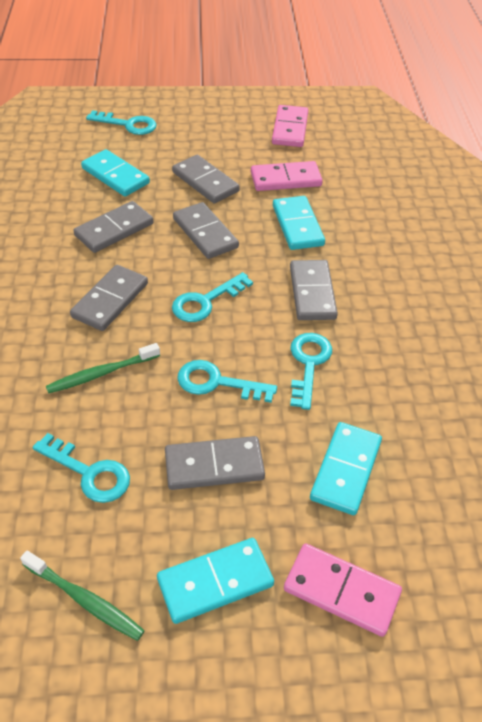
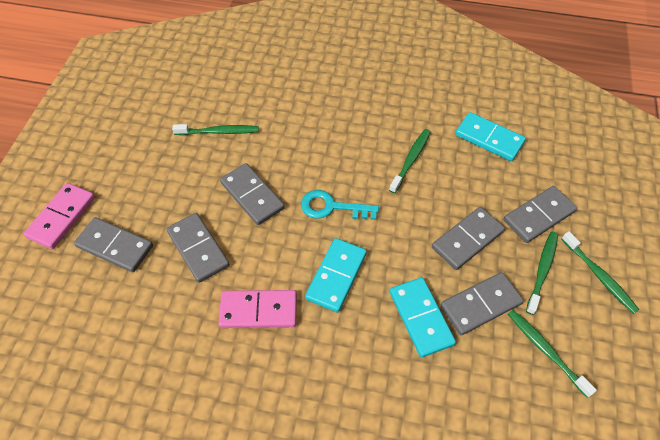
green toothbrush: 2 -> 5
pink domino: 3 -> 2
turquoise domino: 4 -> 3
turquoise key: 5 -> 1

